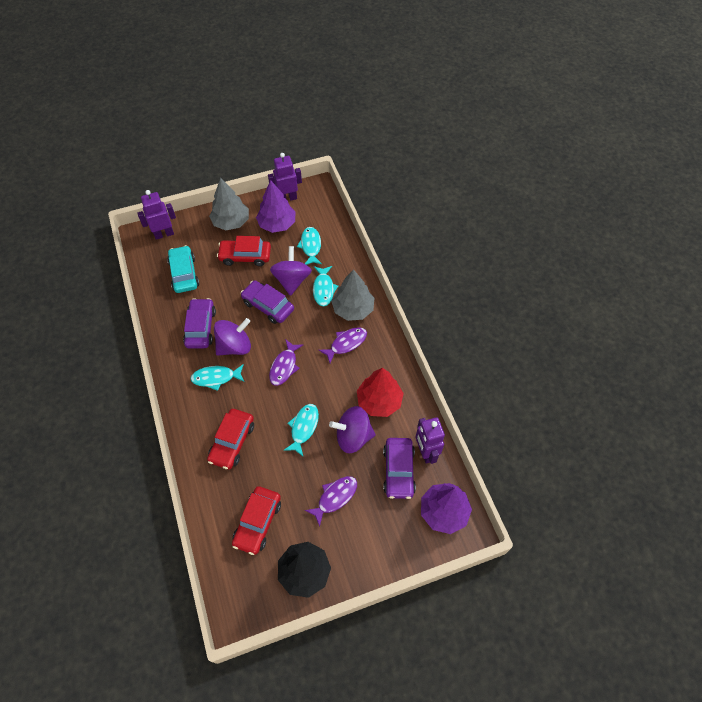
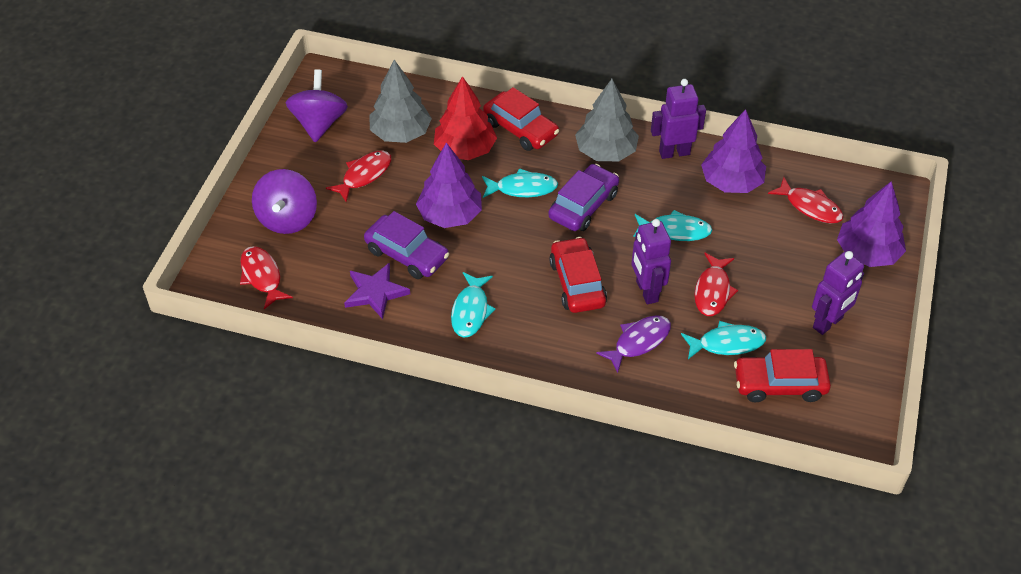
black tree: 1 -> 0
purple car: 3 -> 2
purple fish: 3 -> 1
purple spinning top: 3 -> 2
purple star: 0 -> 1
purple tree: 2 -> 3
red fish: 0 -> 4
turquoise car: 1 -> 0

